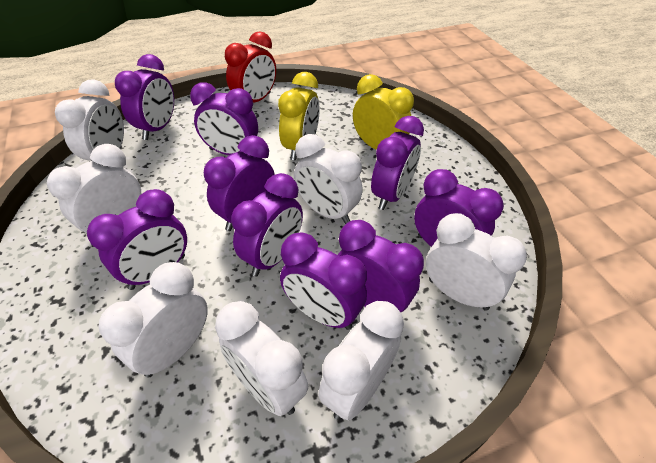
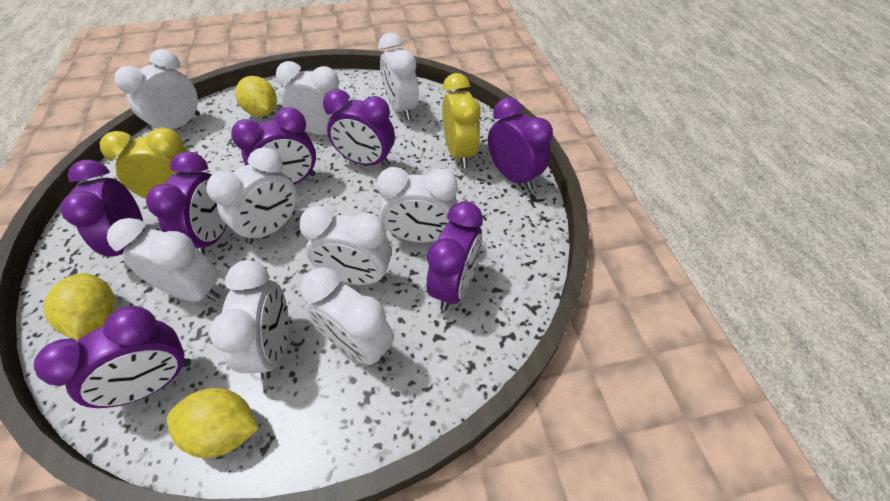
purple clock: 9 -> 7
red clock: 1 -> 0
white clock: 7 -> 9
yellow lemon: 0 -> 3

